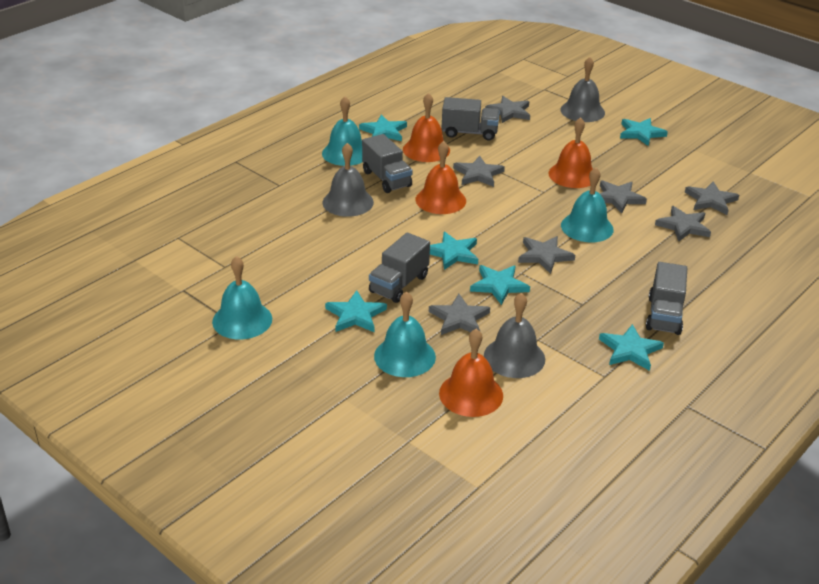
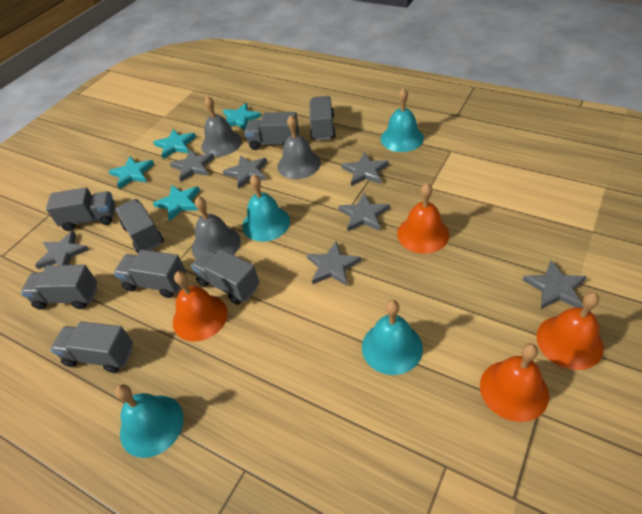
grey truck: 4 -> 8
turquoise star: 6 -> 4

